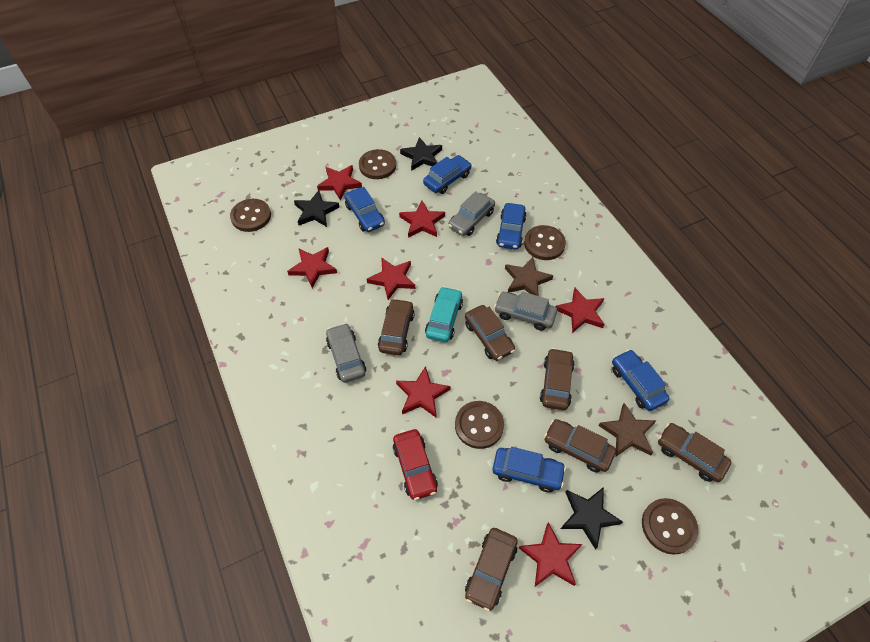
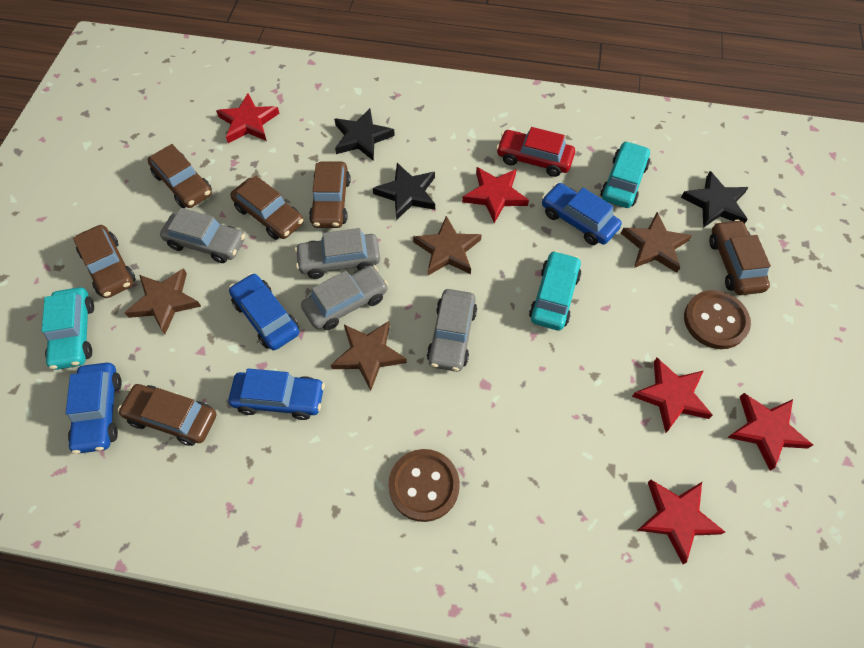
blue car: 5 -> 4
brown button: 5 -> 2
brown star: 2 -> 4
grey car: 3 -> 4
red star: 7 -> 5
turquoise car: 1 -> 3

